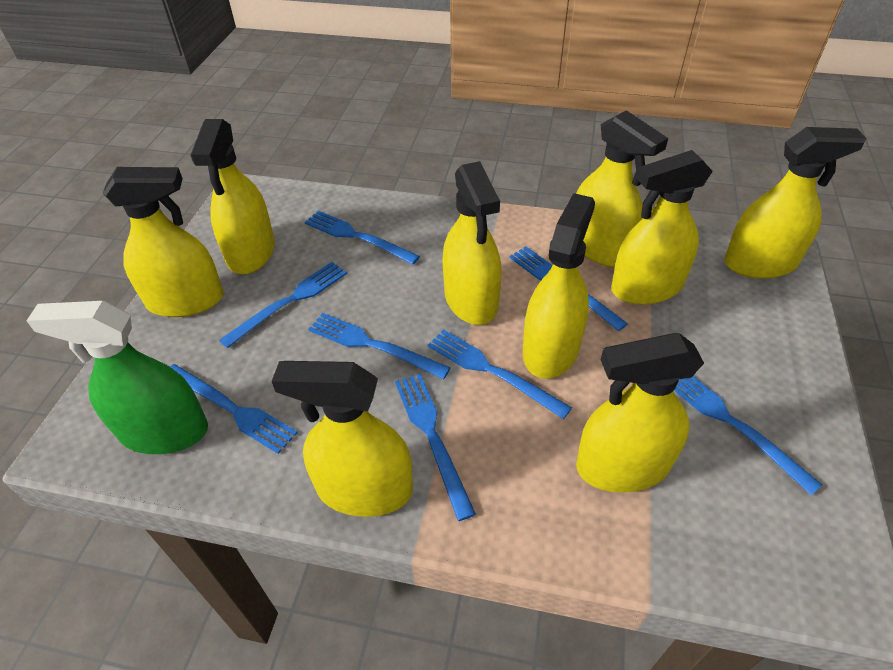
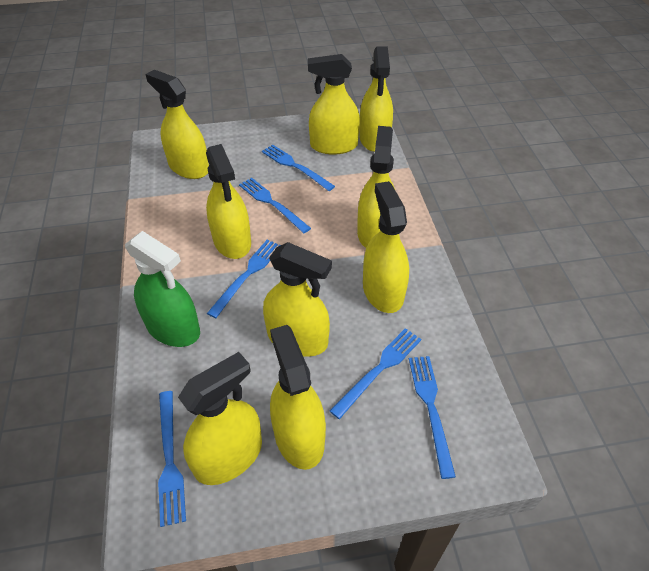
blue fork: 8 -> 6

